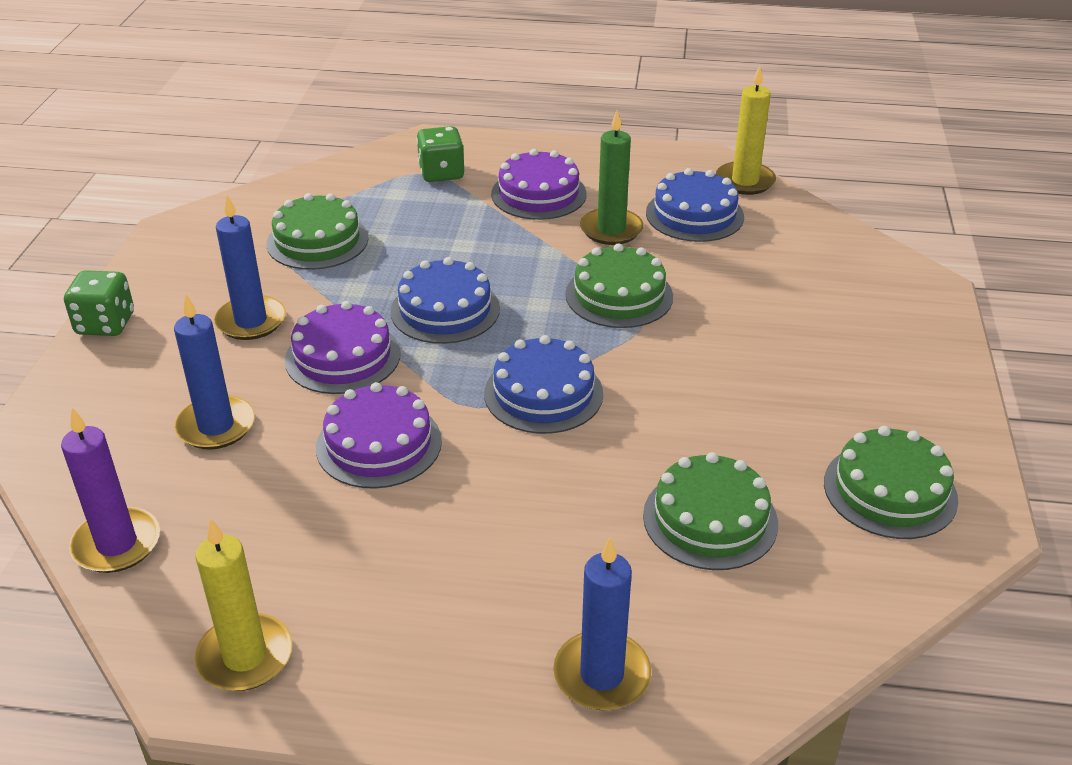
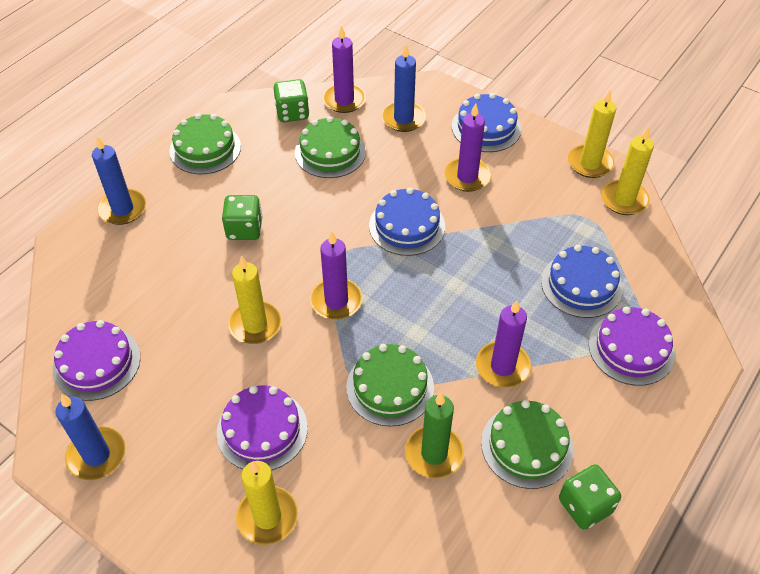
green dice: 2 -> 3
purple candle: 1 -> 4
yellow candle: 2 -> 4

